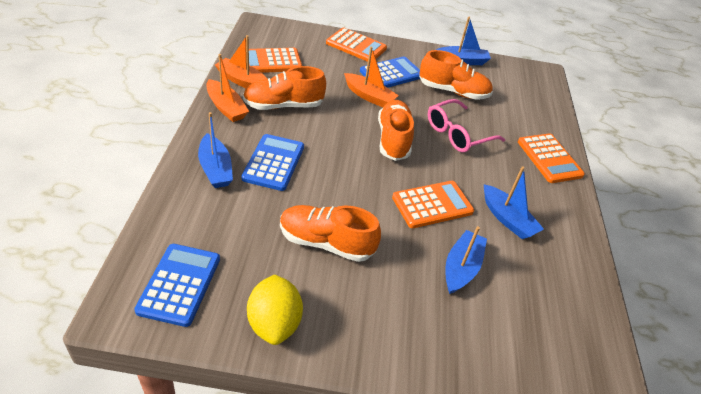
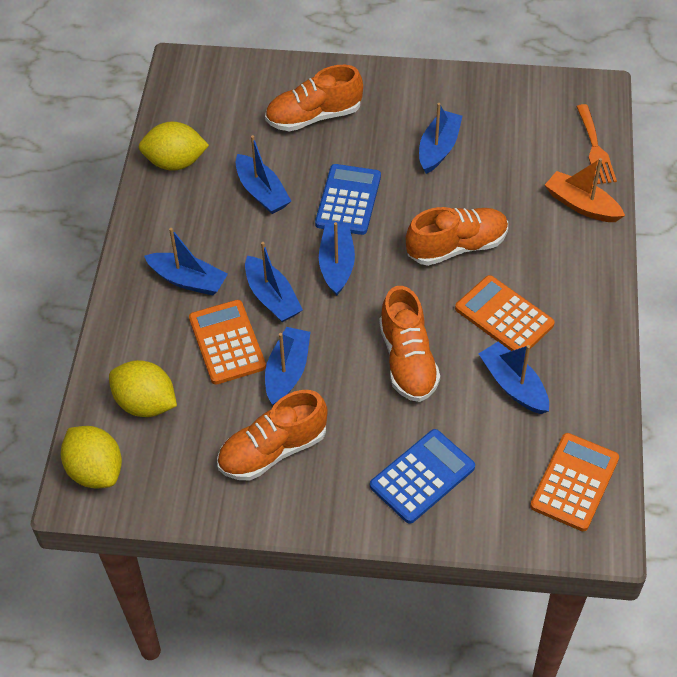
blue boat: 4 -> 7
blue calculator: 3 -> 2
orange boat: 3 -> 1
orange calculator: 4 -> 3
orange fork: 0 -> 1
pink glasses: 1 -> 0
yellow lemon: 1 -> 3

